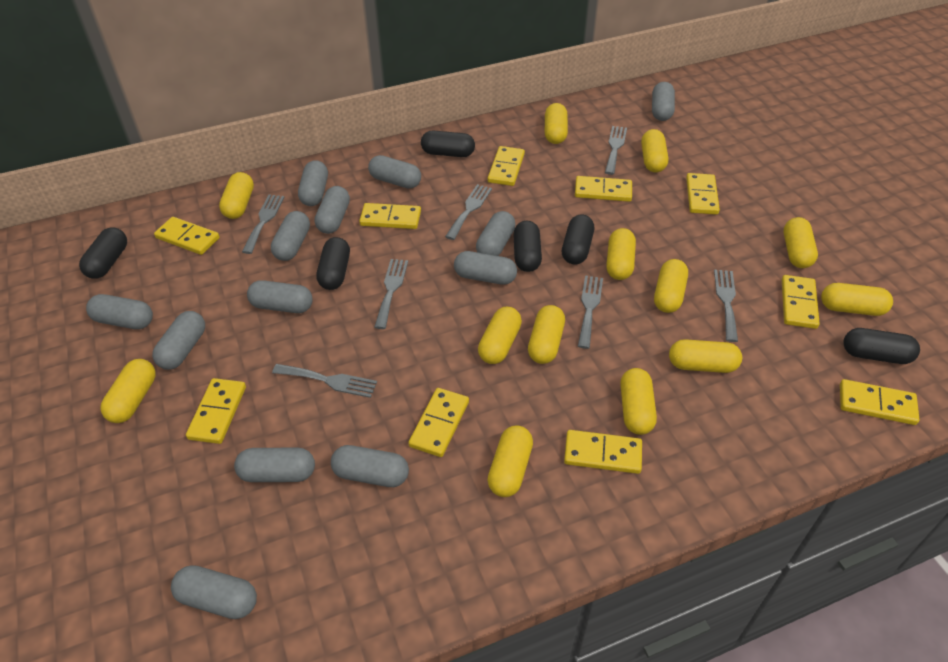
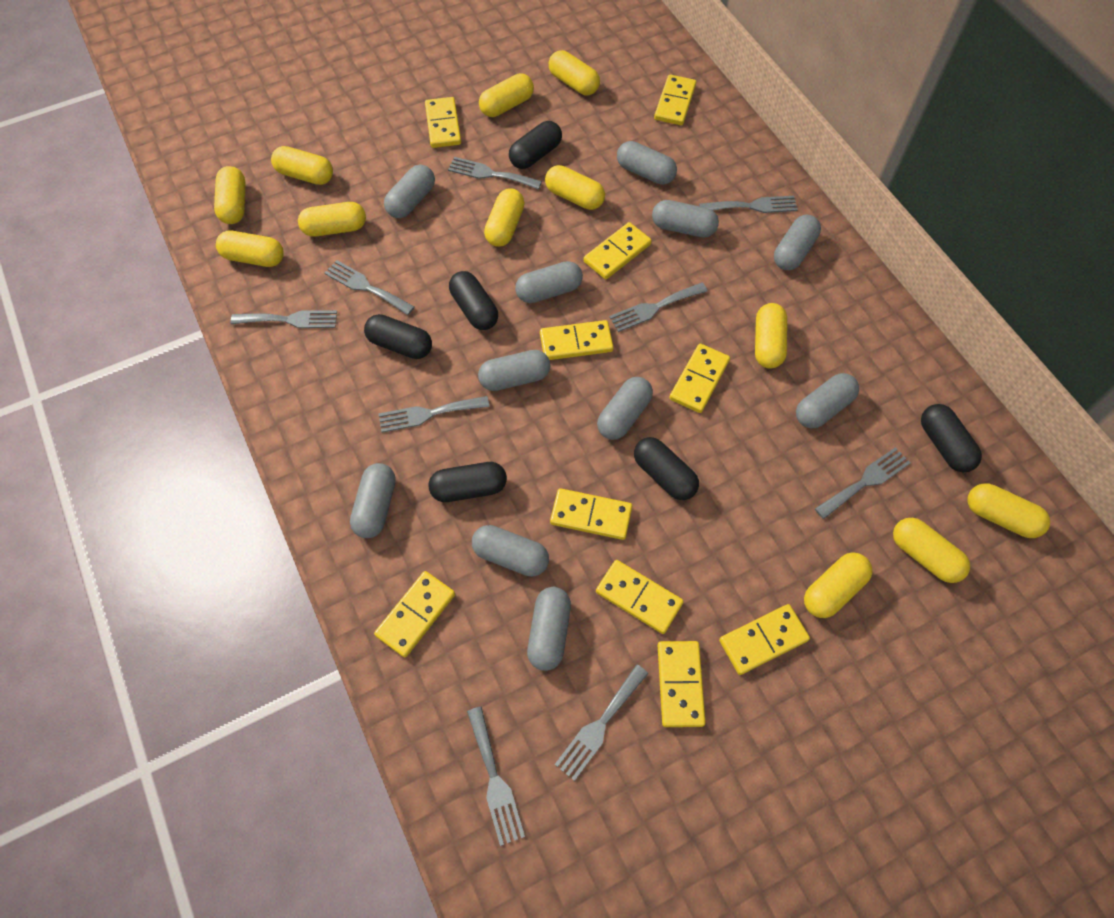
grey capsule: 13 -> 11
grey fork: 7 -> 9
yellow capsule: 13 -> 12

